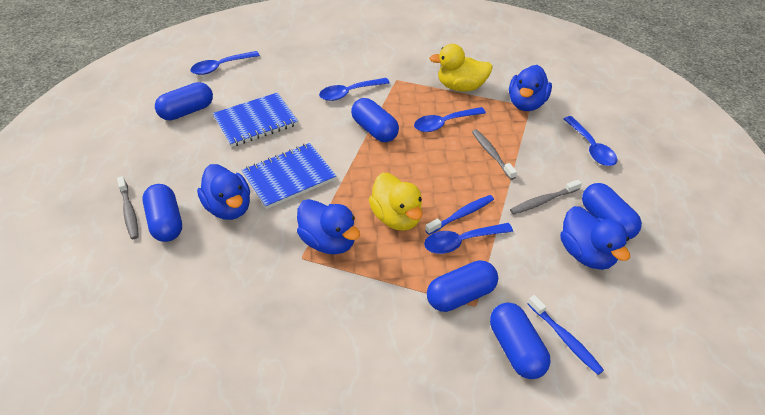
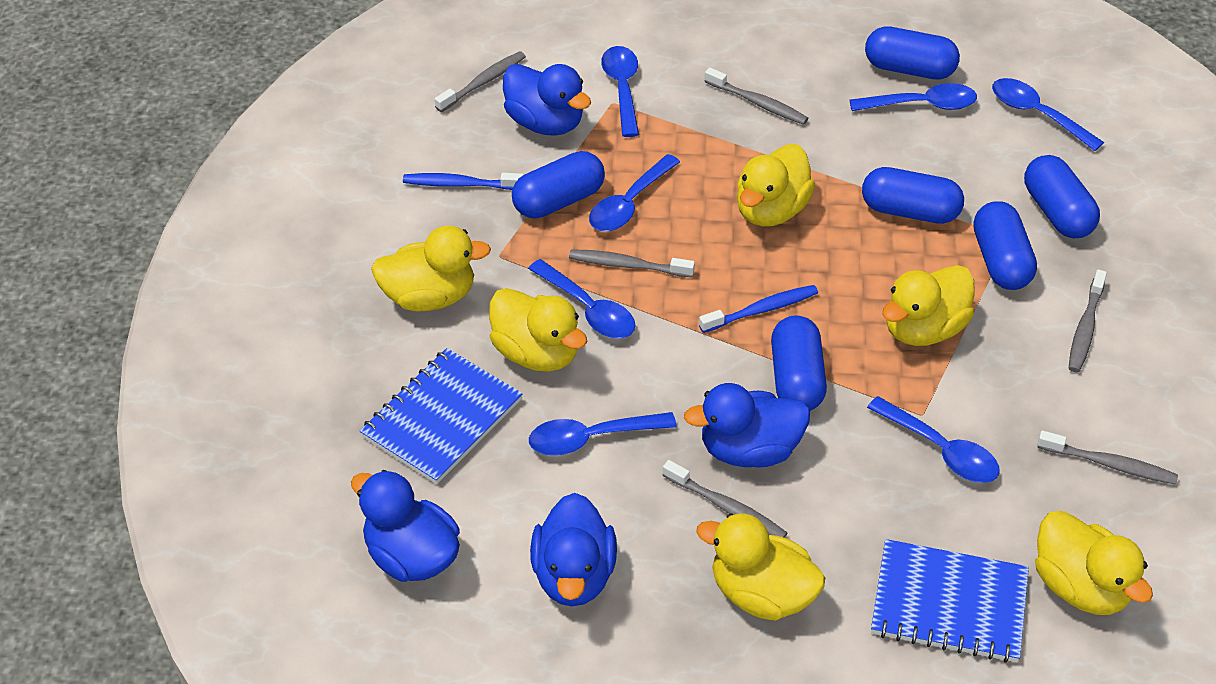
blue spoon: 5 -> 7
grey toothbrush: 3 -> 6
yellow duck: 2 -> 6

